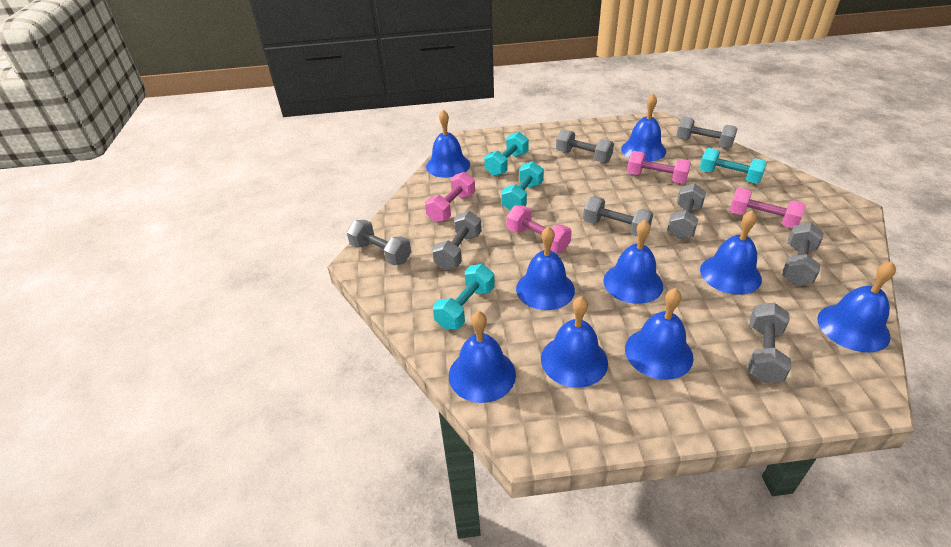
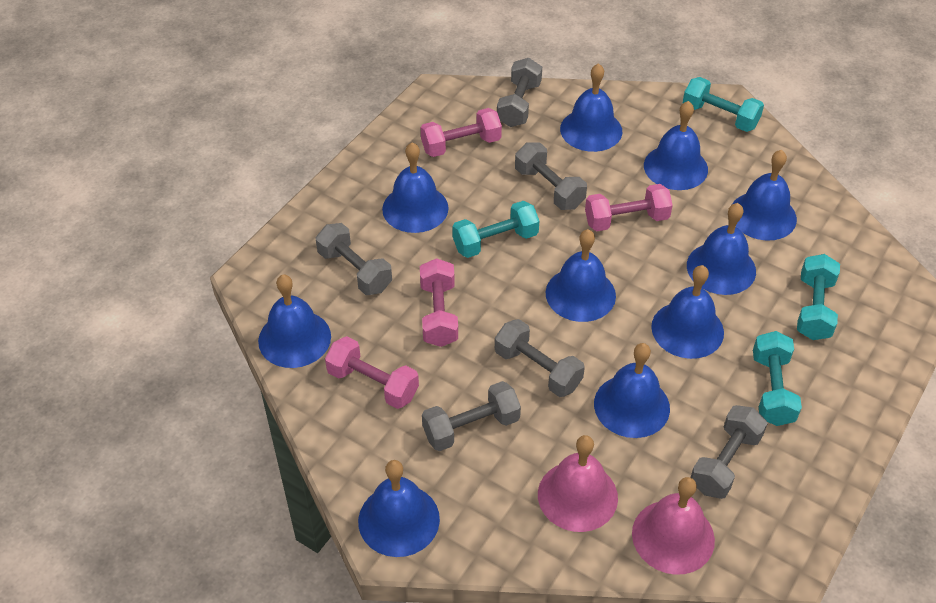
blue bell: 9 -> 10
grey dumbbell: 8 -> 6
pink bell: 0 -> 2

